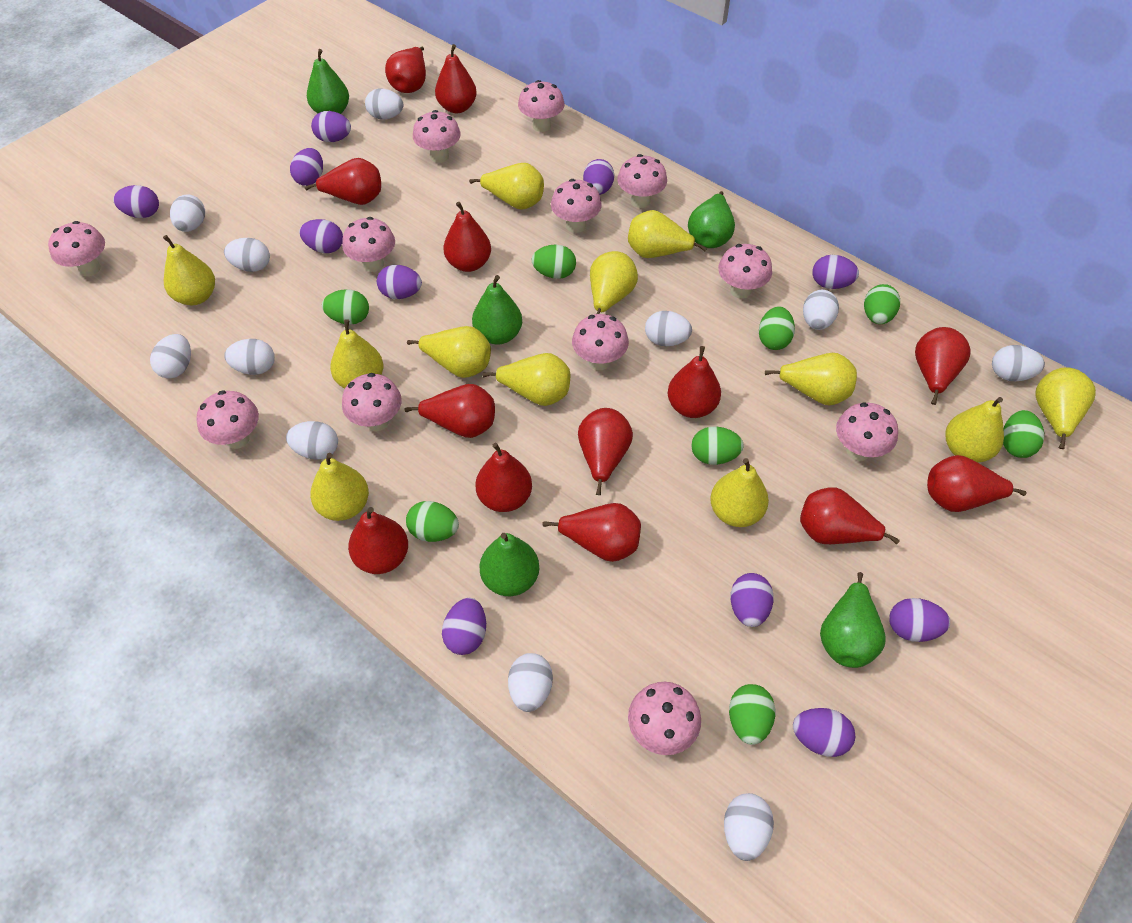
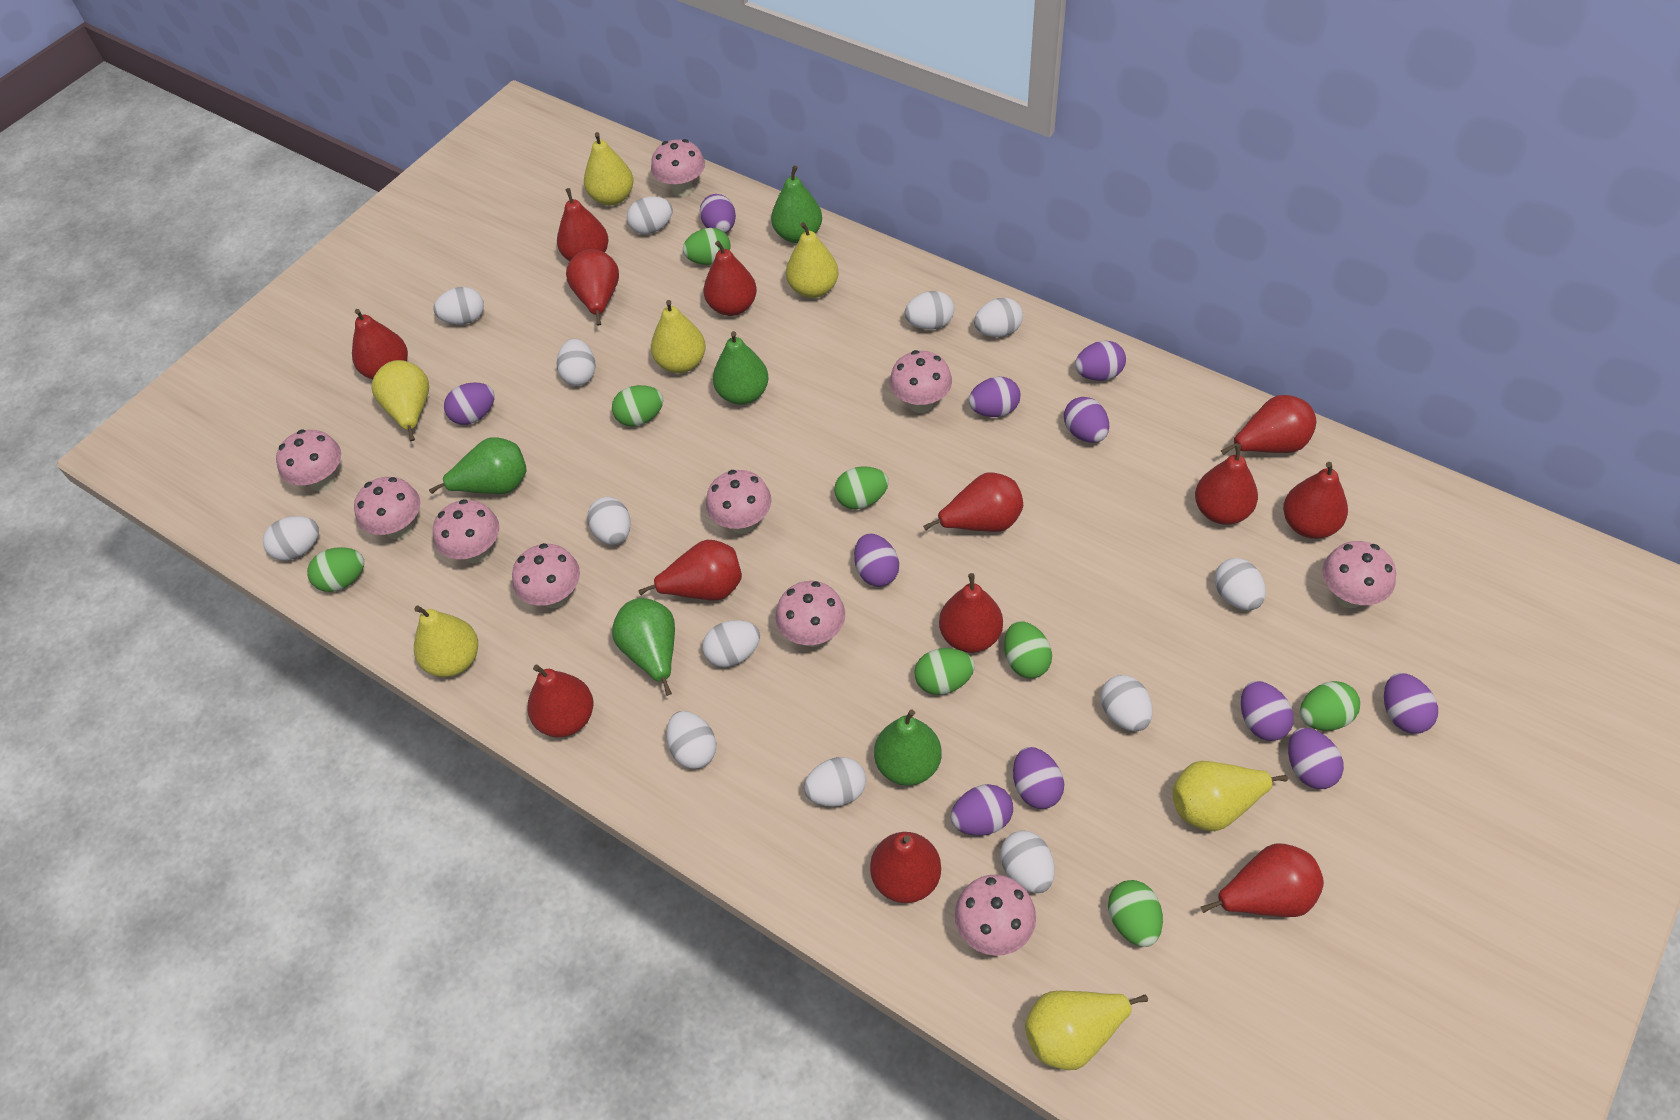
pink mushroom: 12 -> 10
white egg: 11 -> 13
yellow pear: 12 -> 7

